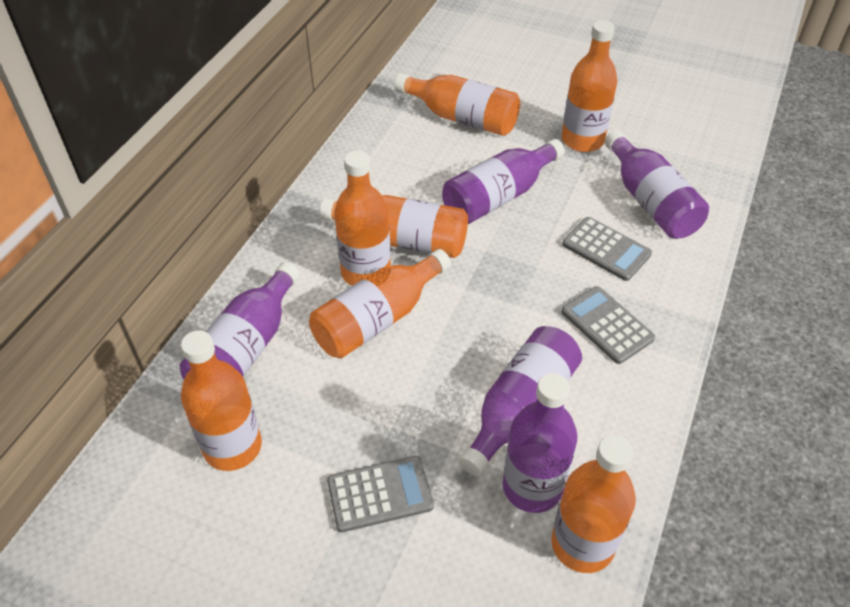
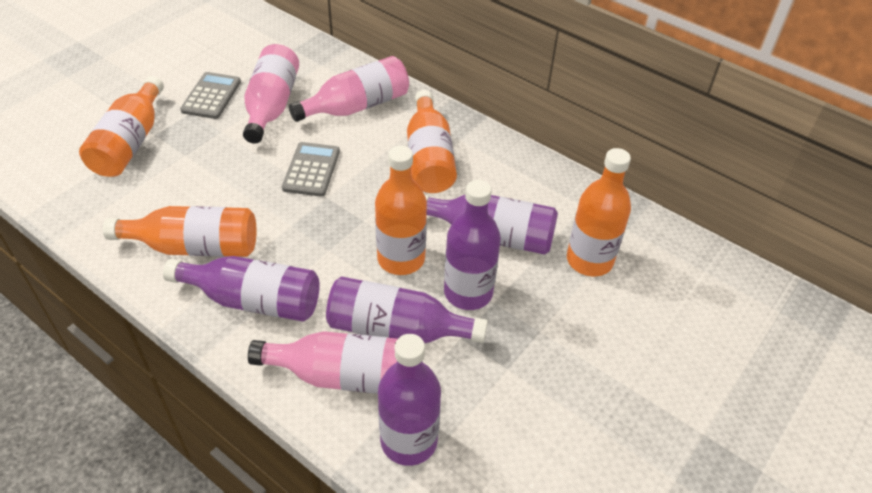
grey calculator: 3 -> 2
orange bottle: 7 -> 5
pink bottle: 0 -> 3

